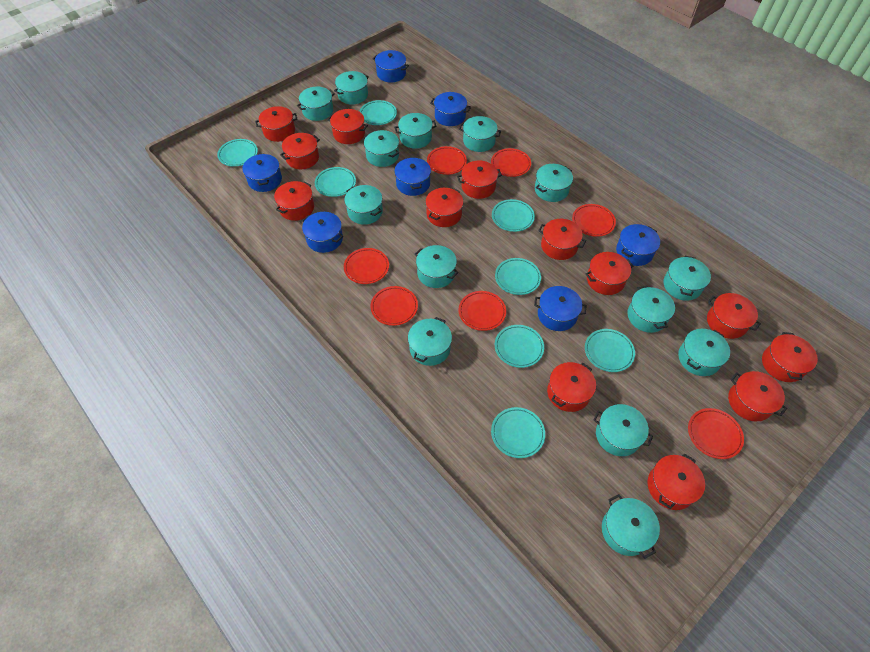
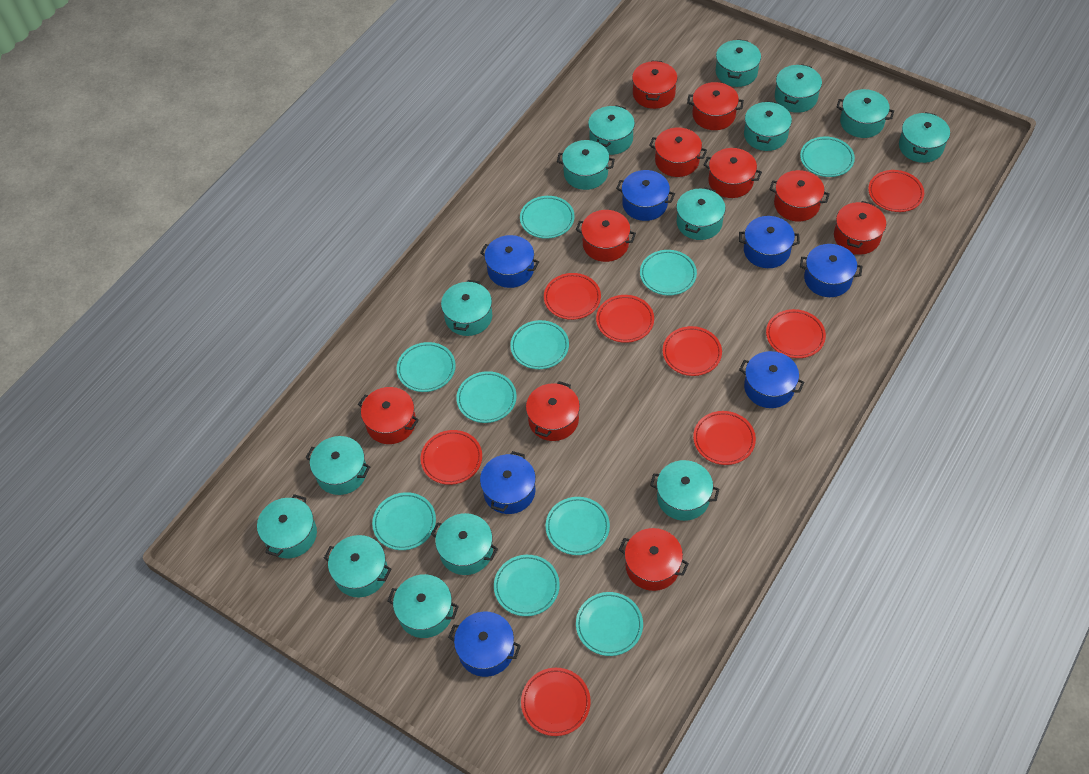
red plate: 7 -> 8
red pot: 13 -> 10
turquoise plate: 8 -> 10
turquoise pot: 14 -> 15

